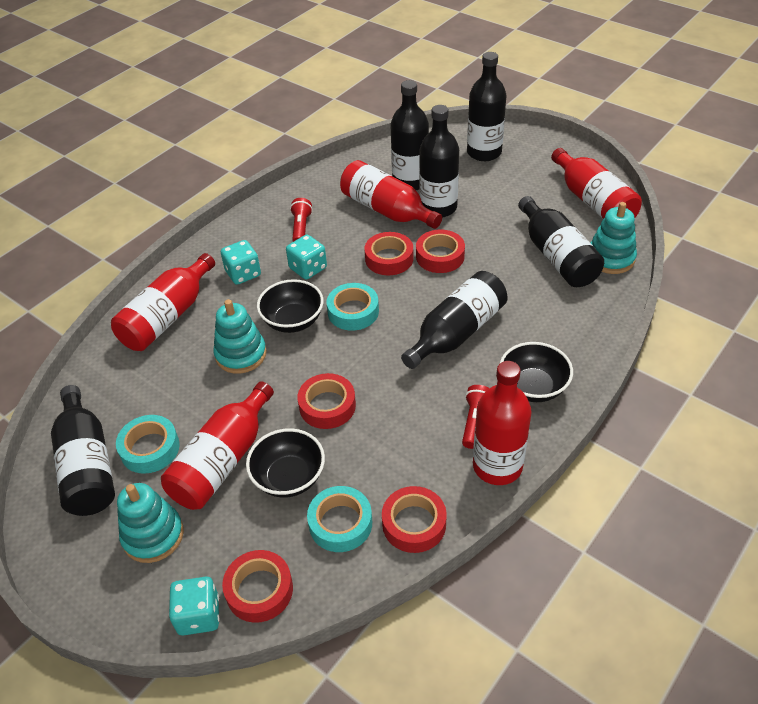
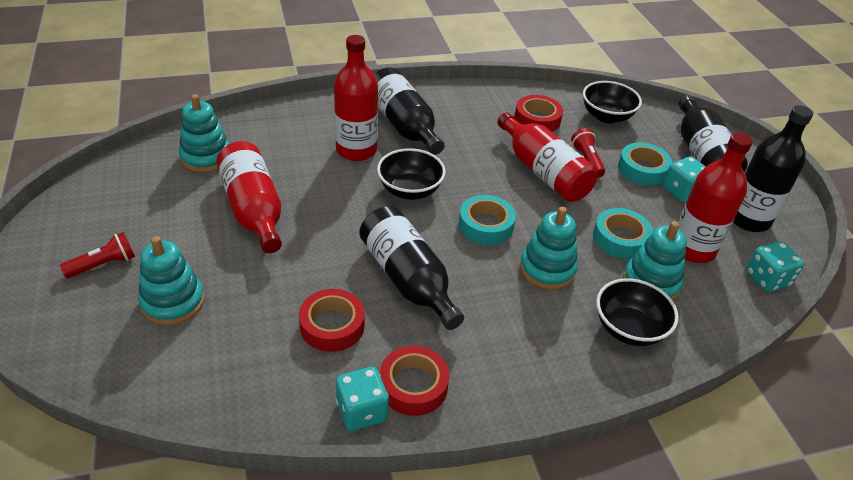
black bottle: 6 -> 4
red bottle: 5 -> 4
red tape: 5 -> 3
turquoise stacking toy: 3 -> 4

